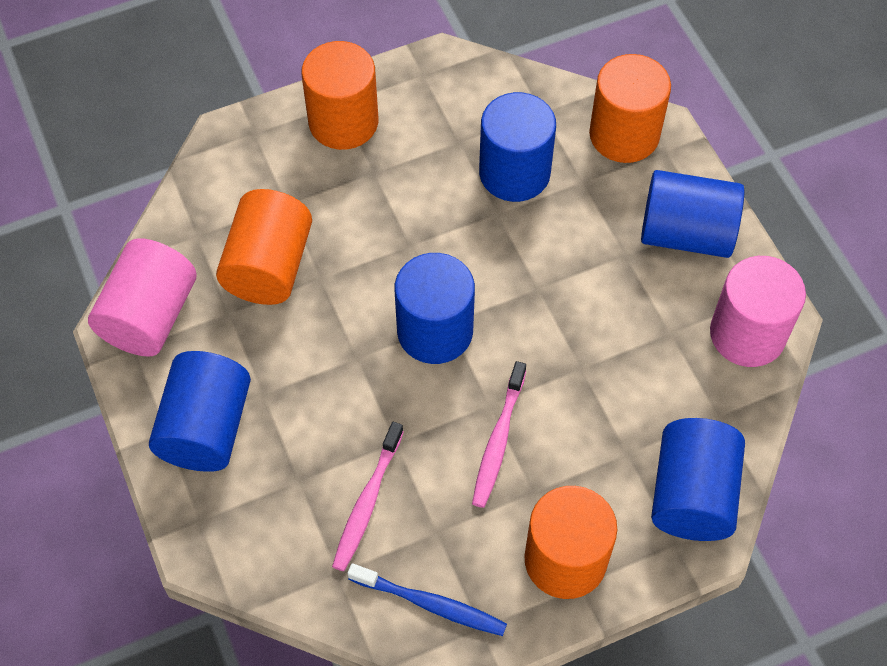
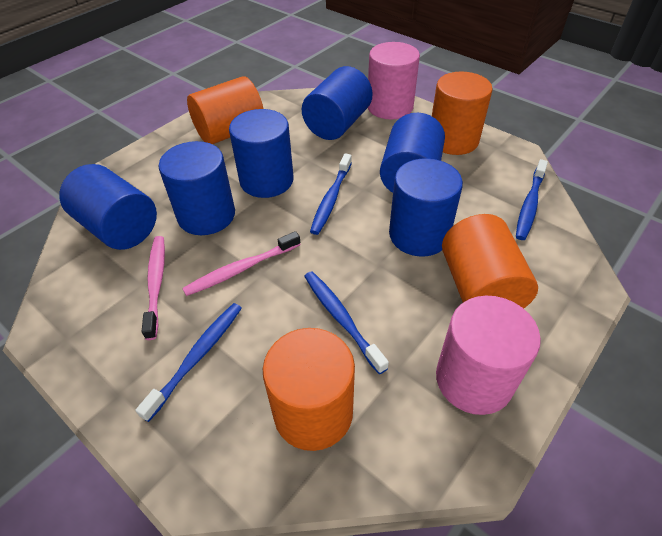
blue cylinder: 5 -> 6
blue toothbrush: 1 -> 4

